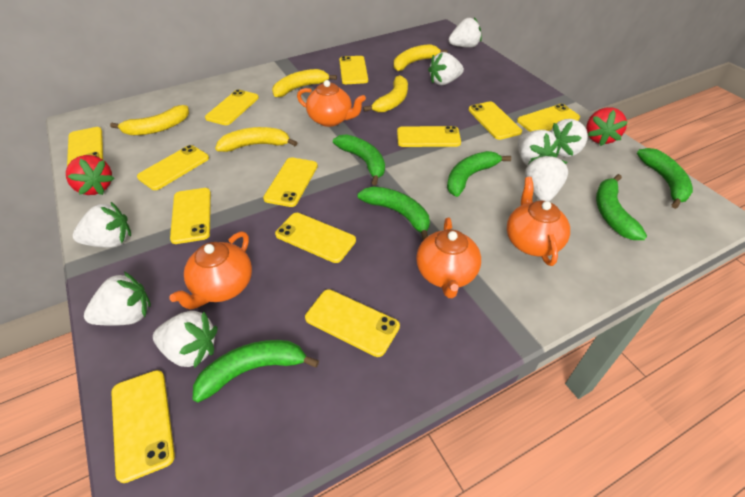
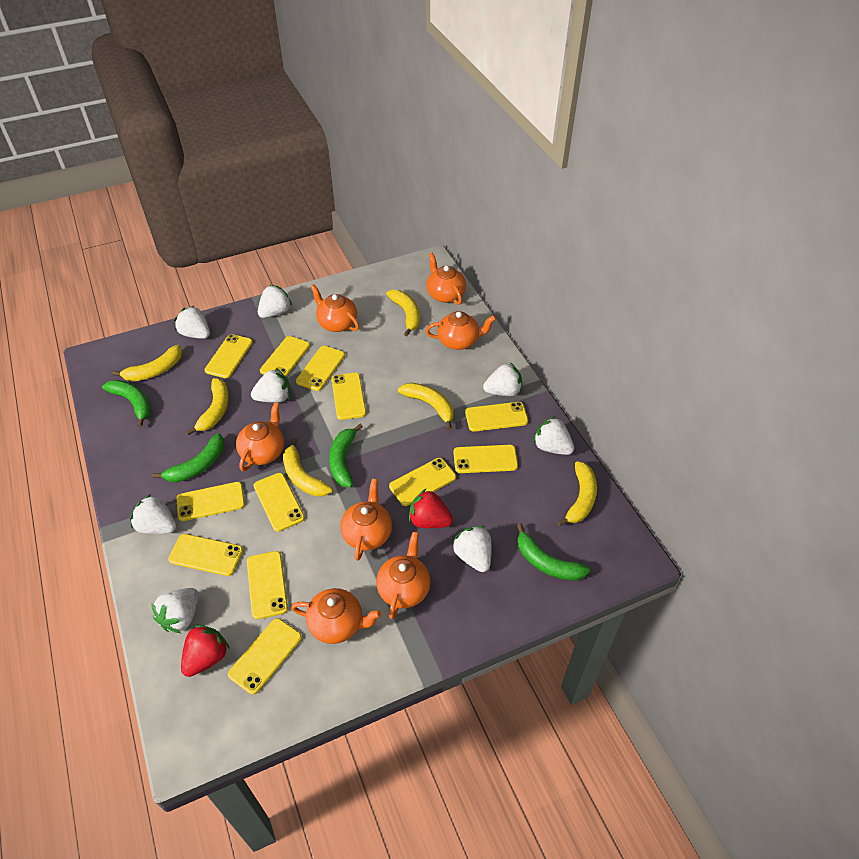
green banana: 6 -> 4
orange teapot: 4 -> 7
yellow banana: 5 -> 6

